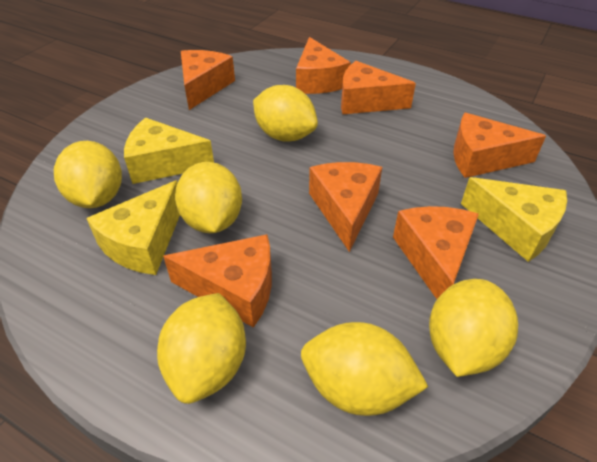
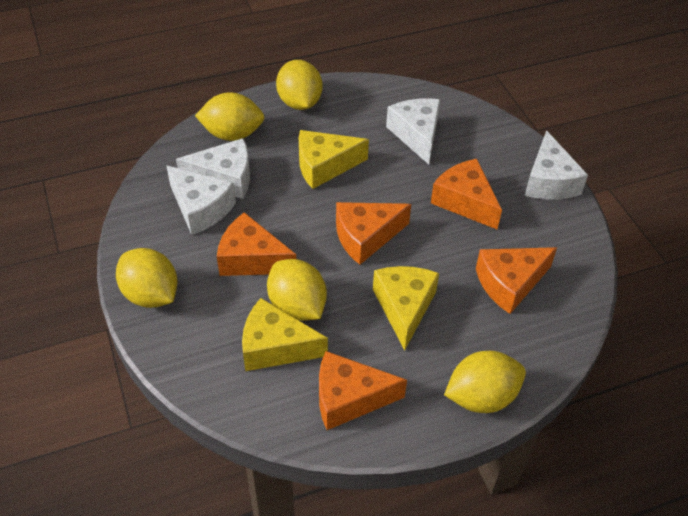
orange cheese: 7 -> 5
white cheese: 0 -> 4
yellow lemon: 6 -> 5

